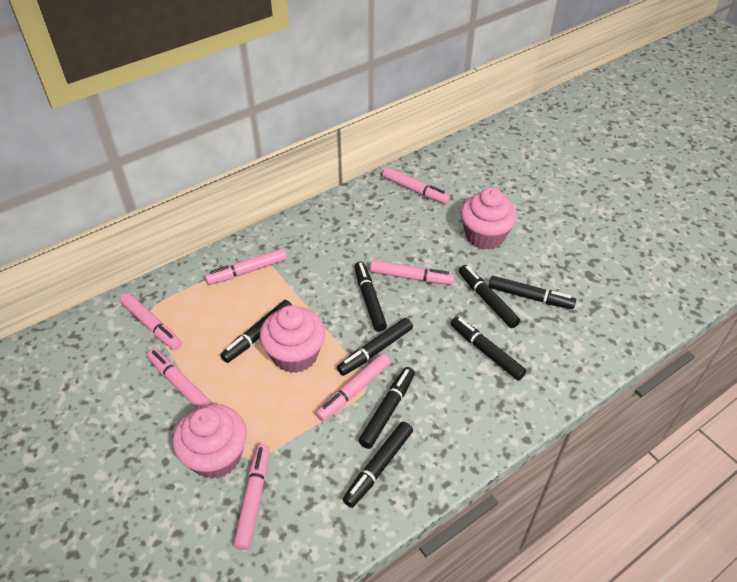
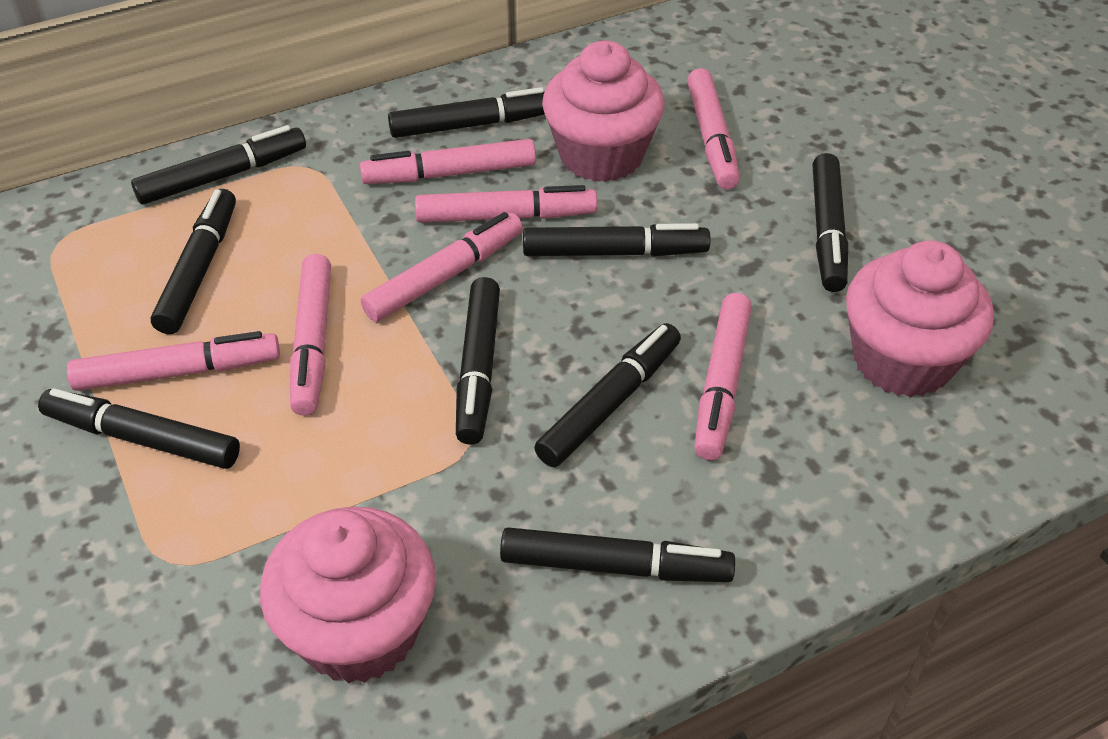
black marker: 8 -> 9

